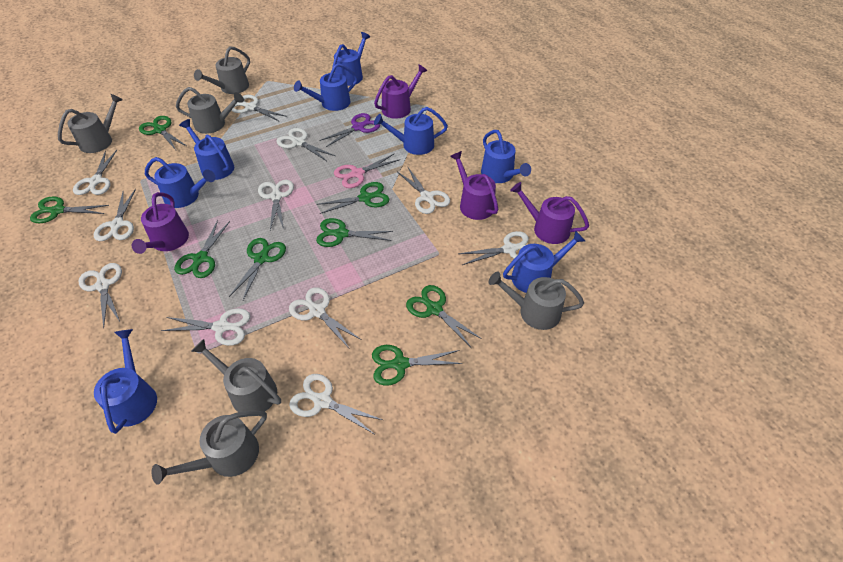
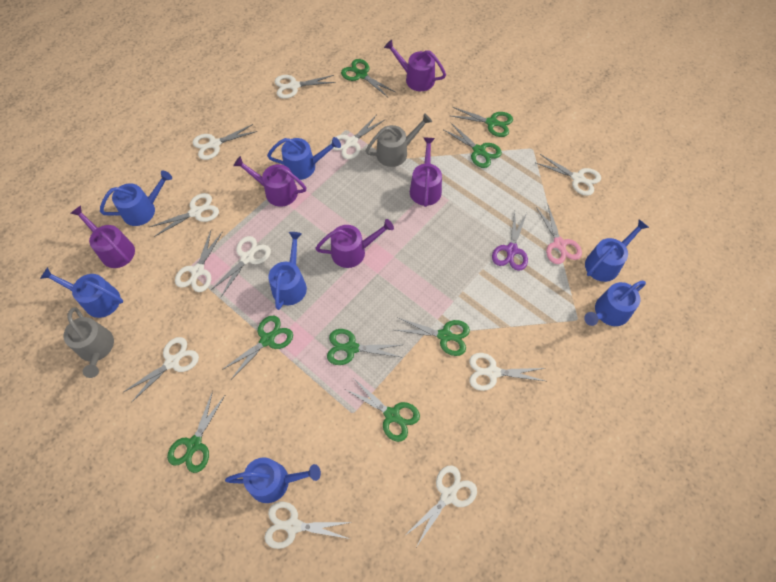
blue watering can: 8 -> 7
grey watering can: 6 -> 2
purple watering can: 4 -> 5

